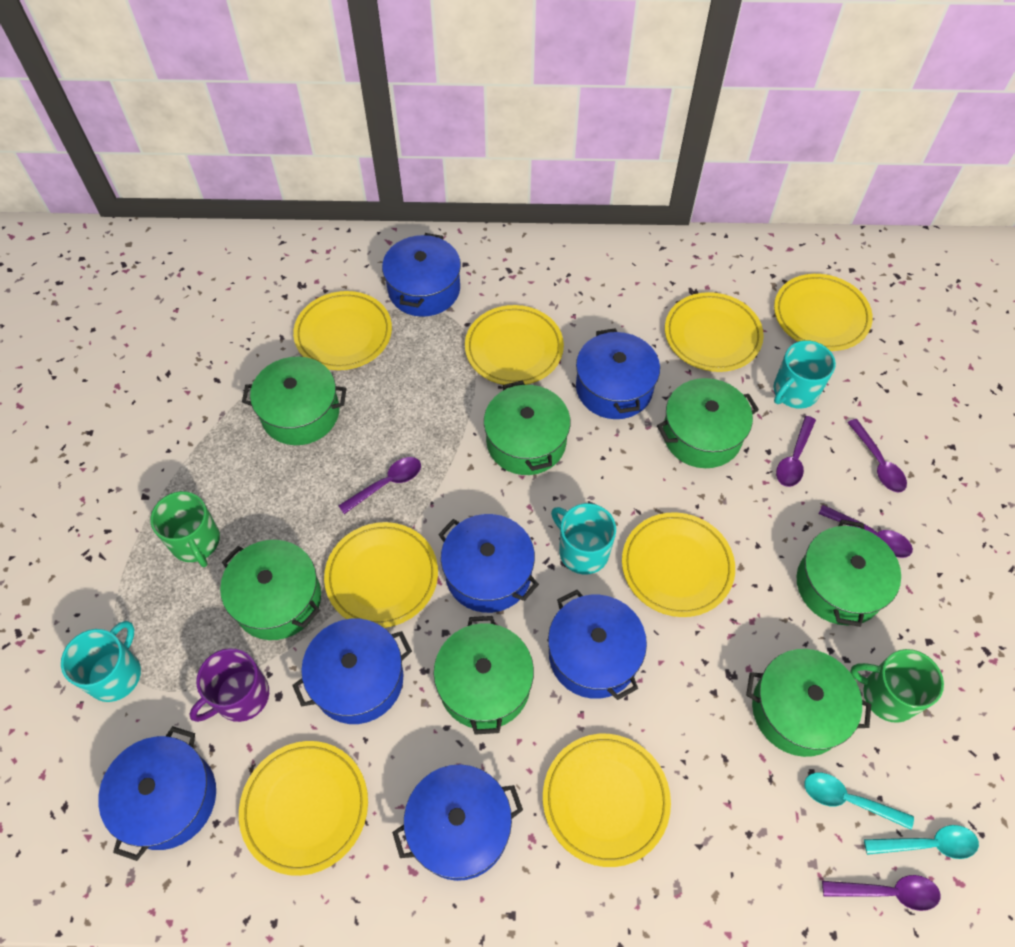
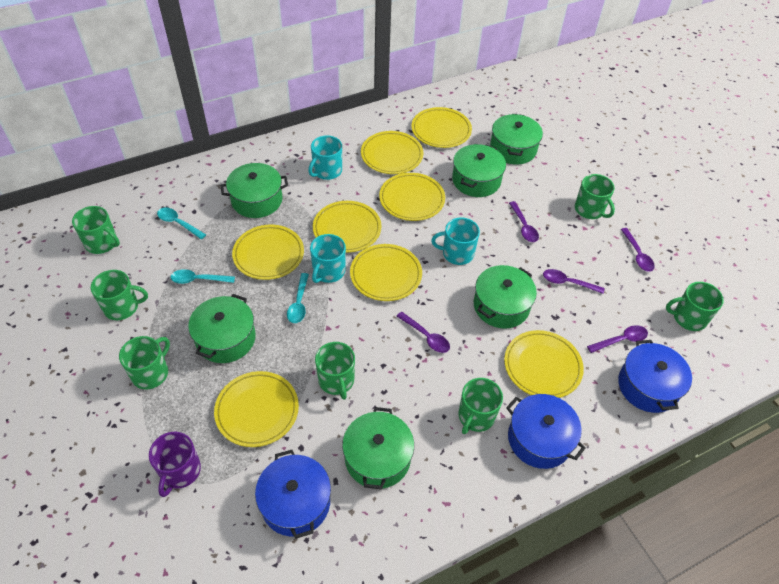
blue pot: 7 -> 3
green mug: 2 -> 7
green pot: 7 -> 6
turquoise spoon: 2 -> 3

